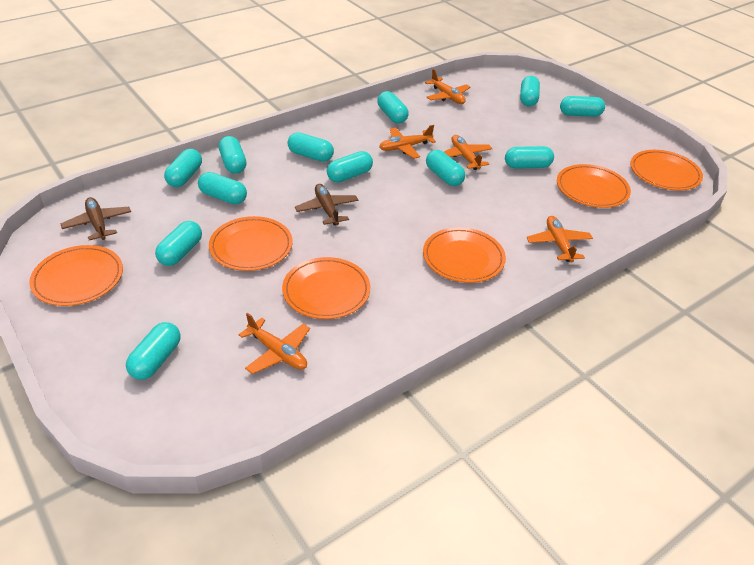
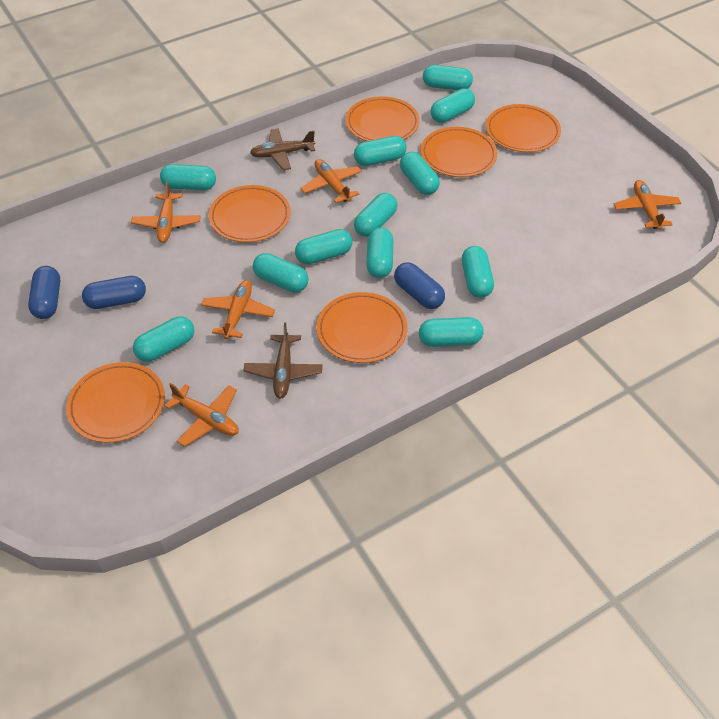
blue capsule: 0 -> 3

